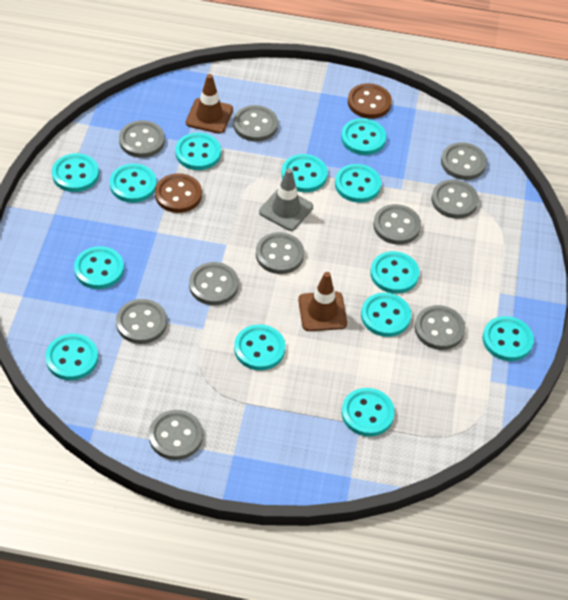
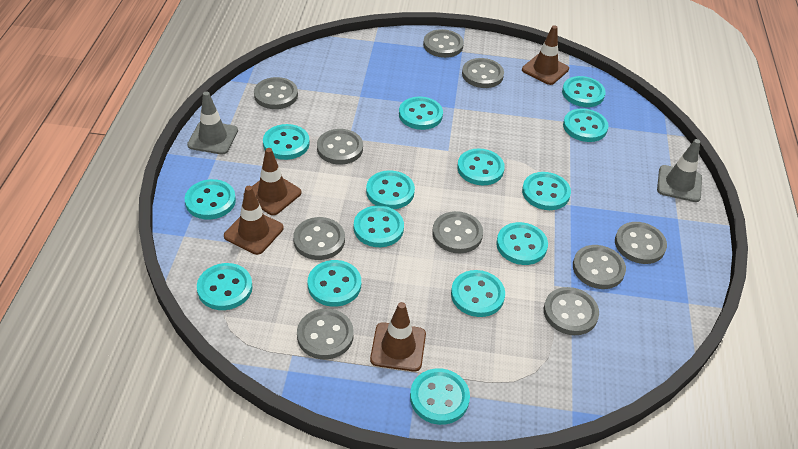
brown button: 2 -> 0
brown traffic cone: 2 -> 4
grey traffic cone: 1 -> 2
turquoise button: 13 -> 14

